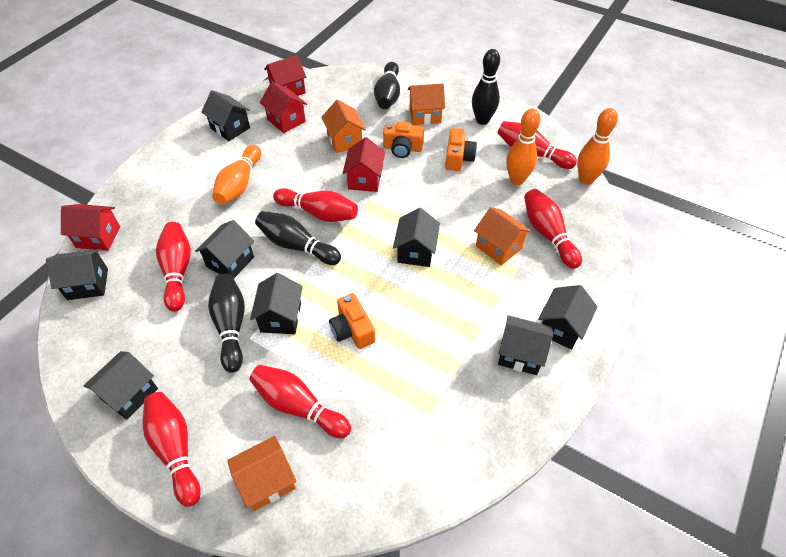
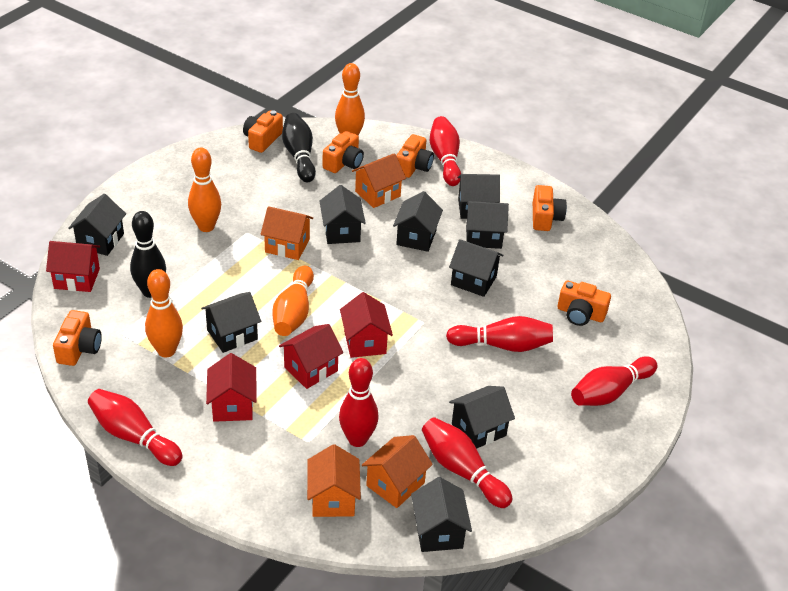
black bowling pin: 4 -> 2
black house: 8 -> 9
orange bowling pin: 3 -> 4
orange camera: 3 -> 6

